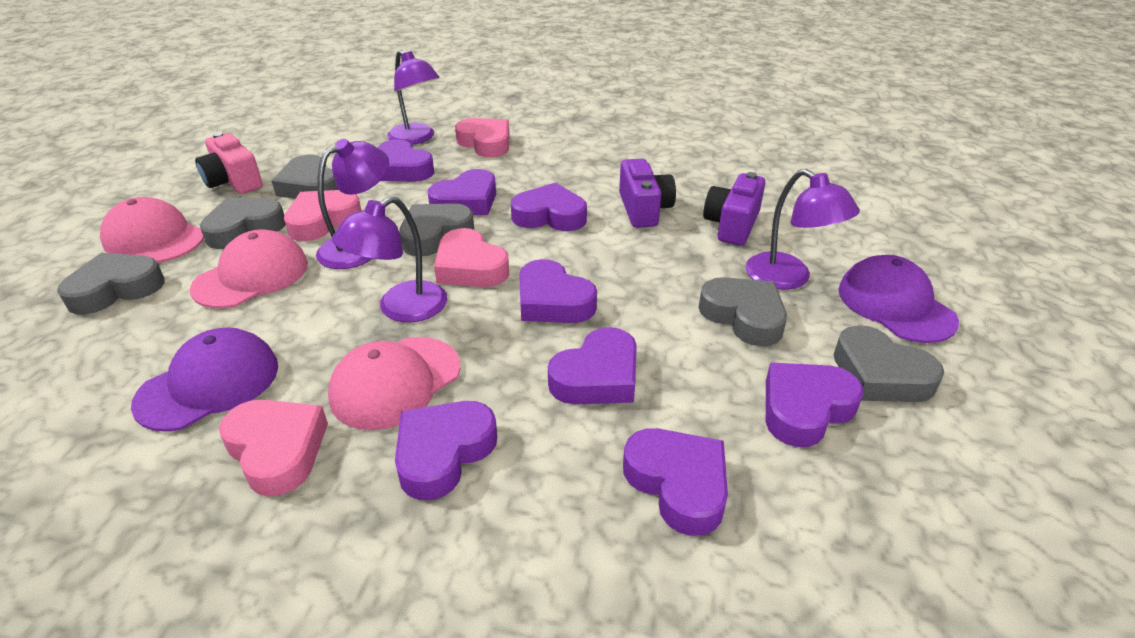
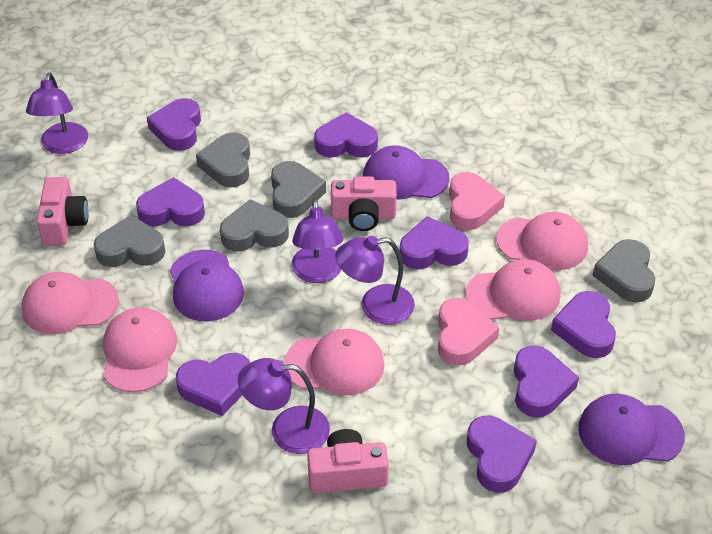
grey heart: 6 -> 5
pink camera: 1 -> 3
pink cap: 3 -> 5
pink heart: 4 -> 2
purple camera: 2 -> 0
purple cap: 2 -> 3

